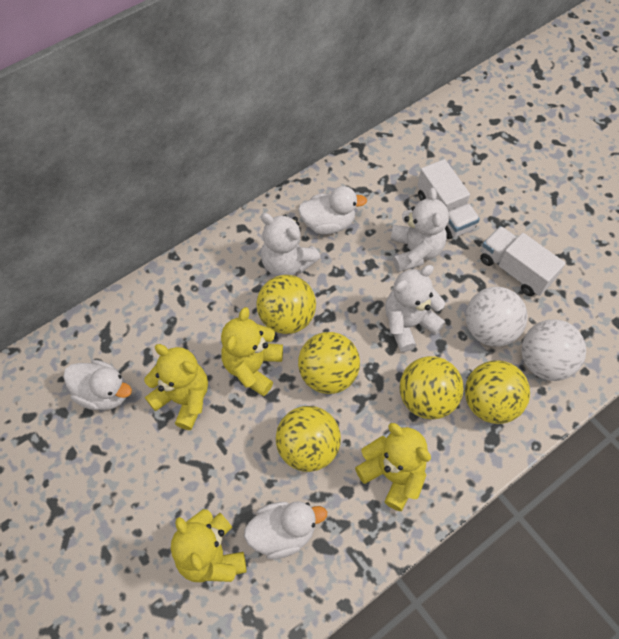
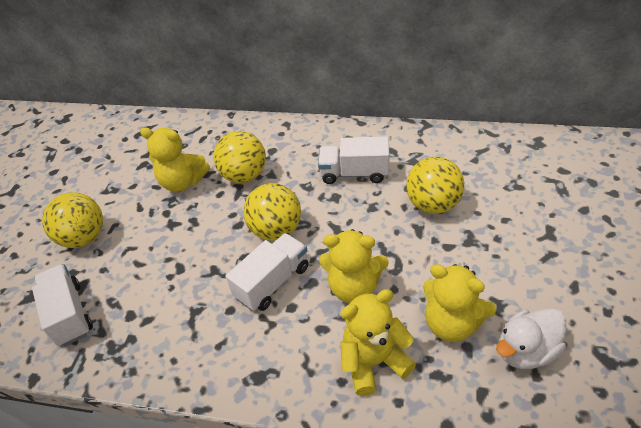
white ball: 2 -> 0
white duck: 3 -> 1
white teddy bear: 3 -> 0
white truck: 2 -> 3
yellow ball: 5 -> 4

